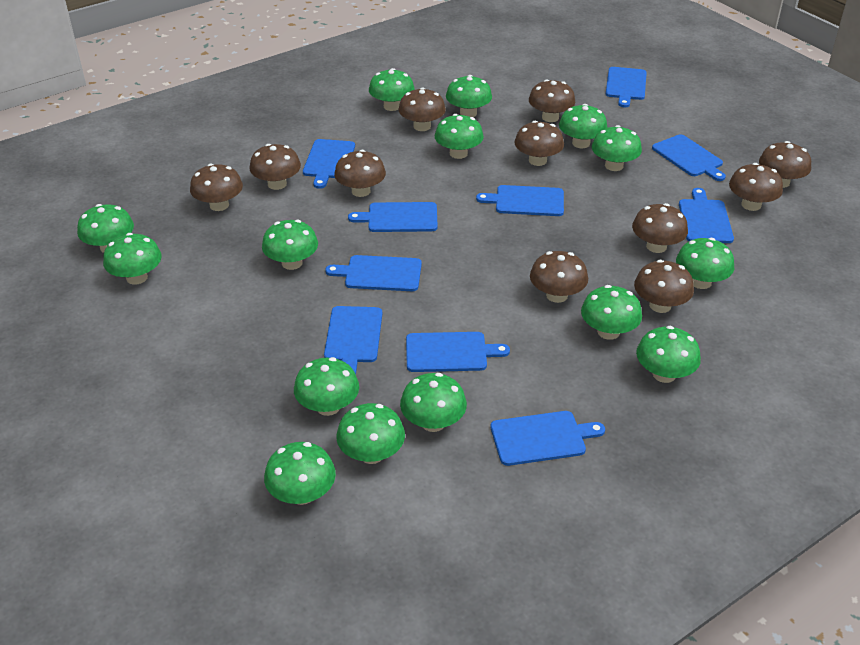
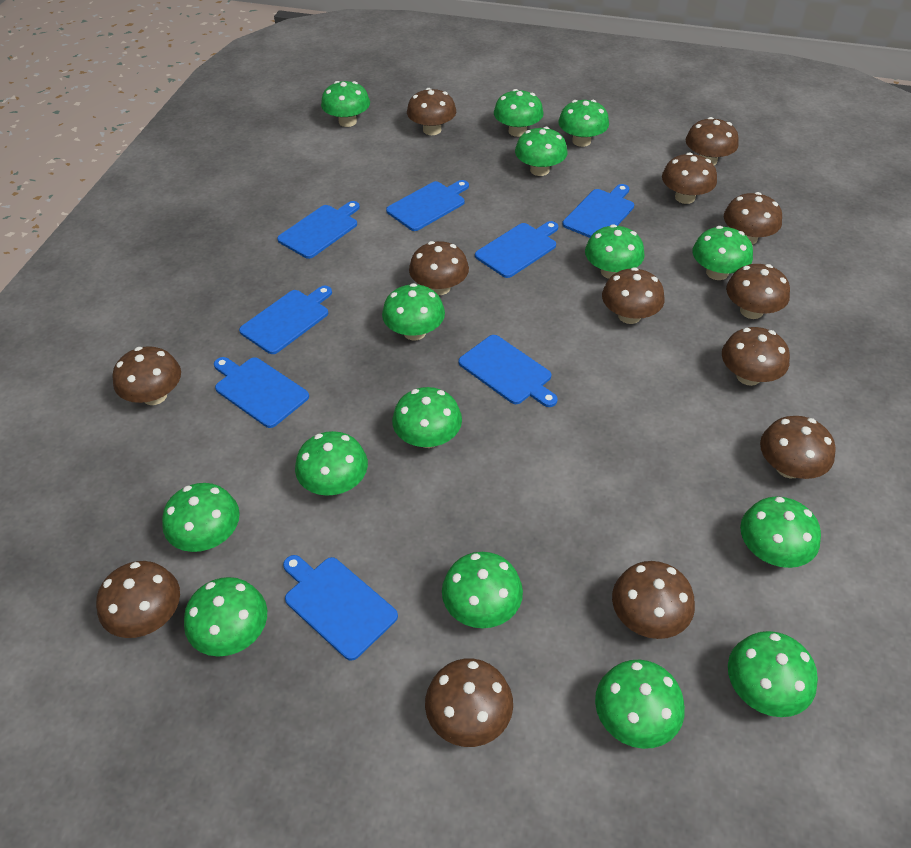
blue cutting board: 10 -> 8
brown mushroom: 11 -> 13

